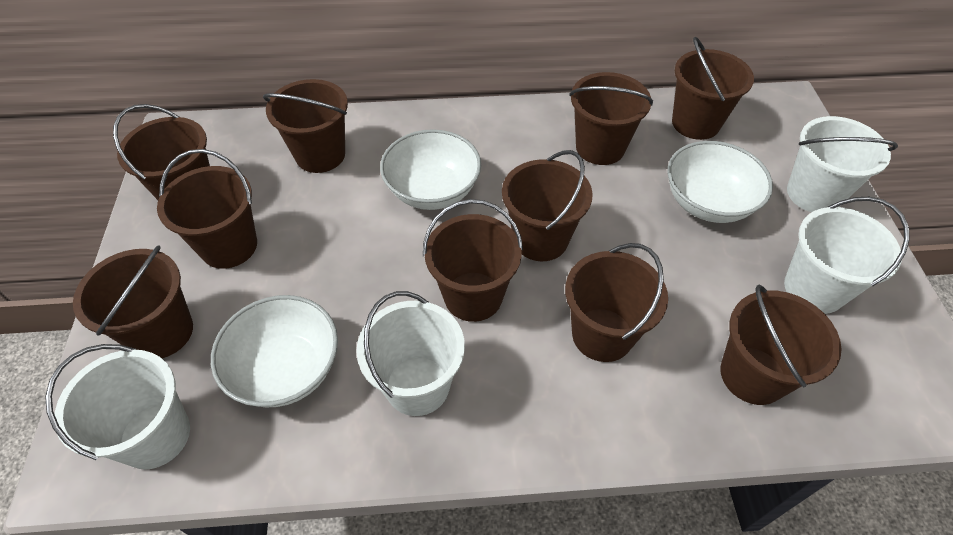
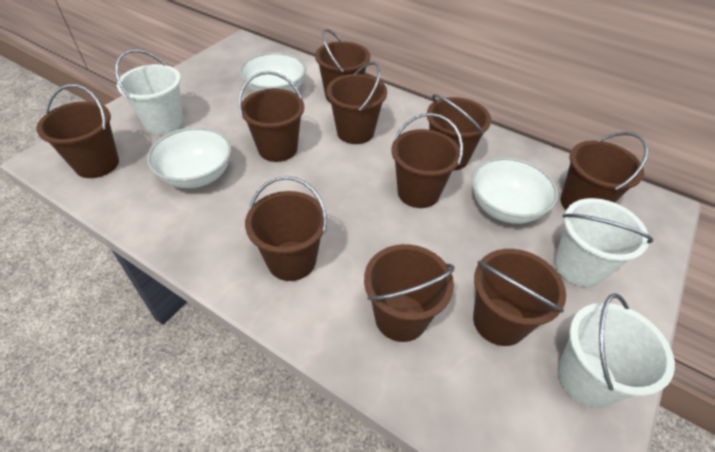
white bucket: 4 -> 3

